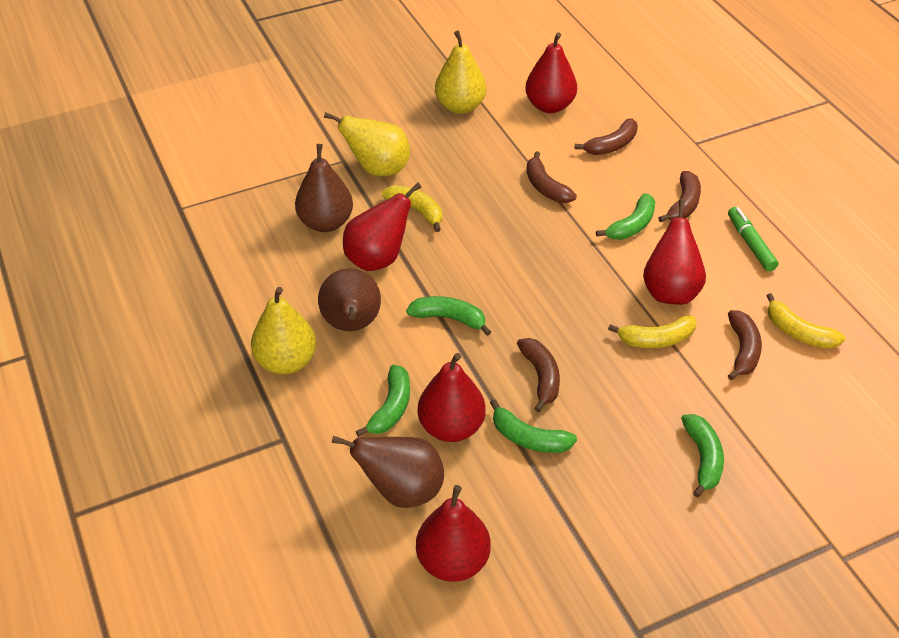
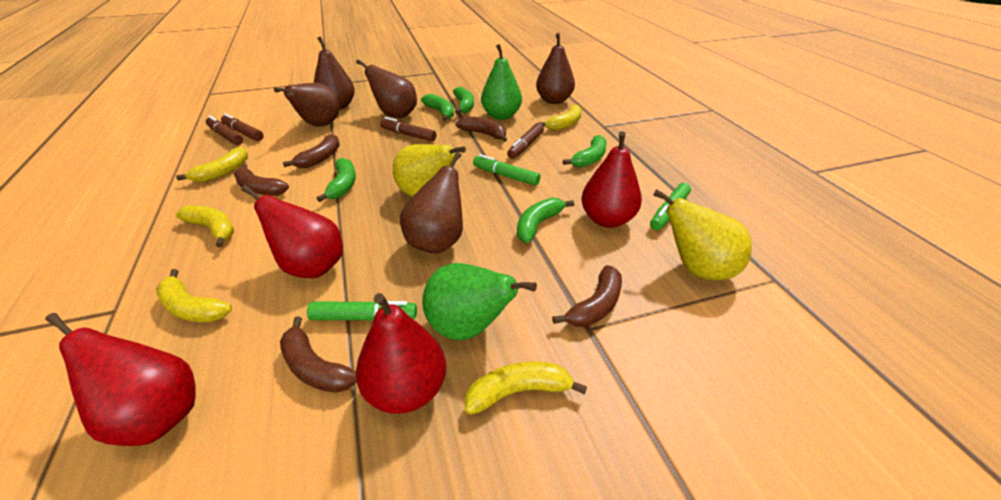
brown marker: 0 -> 4
brown pear: 3 -> 5
green marker: 1 -> 3
green pear: 0 -> 2
red pear: 5 -> 4
yellow banana: 3 -> 5
yellow pear: 3 -> 2

